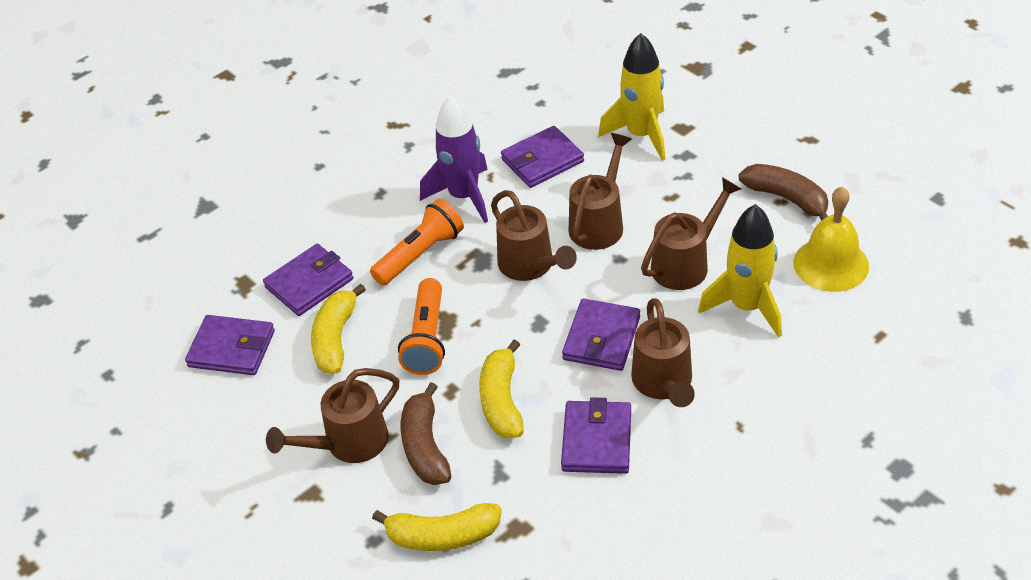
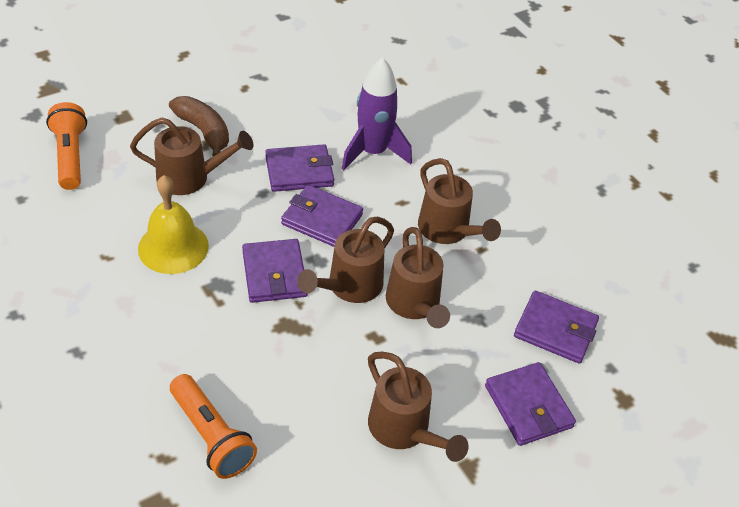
brown banana: 2 -> 1
yellow banana: 3 -> 0
yellow rocket: 2 -> 0

